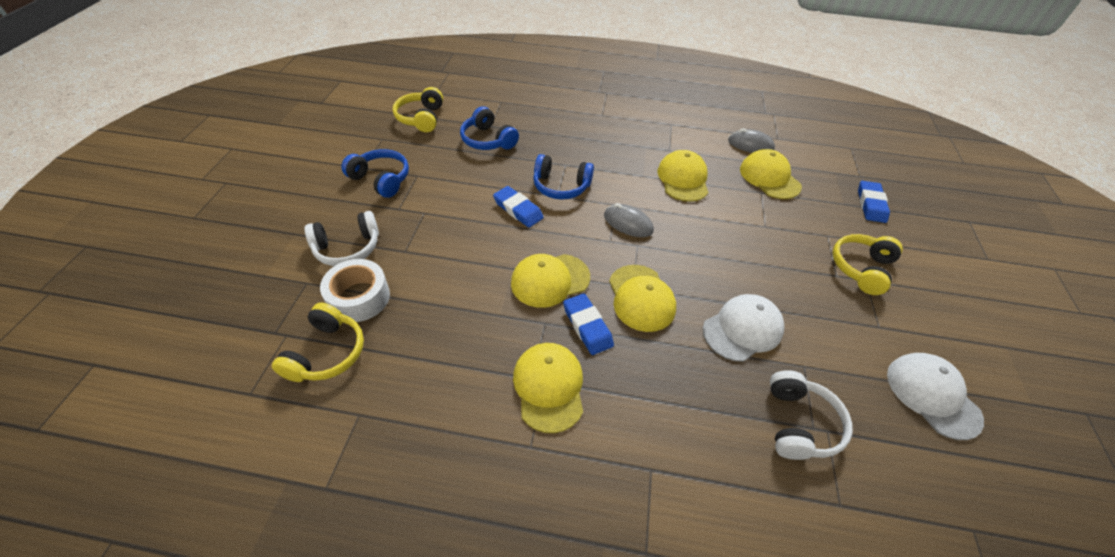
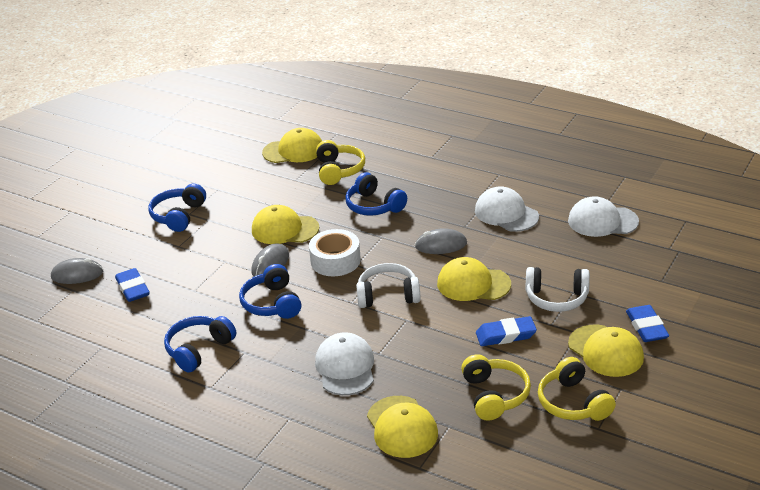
blue headphones: 3 -> 4
grey mouse: 2 -> 3
white cap: 2 -> 3

